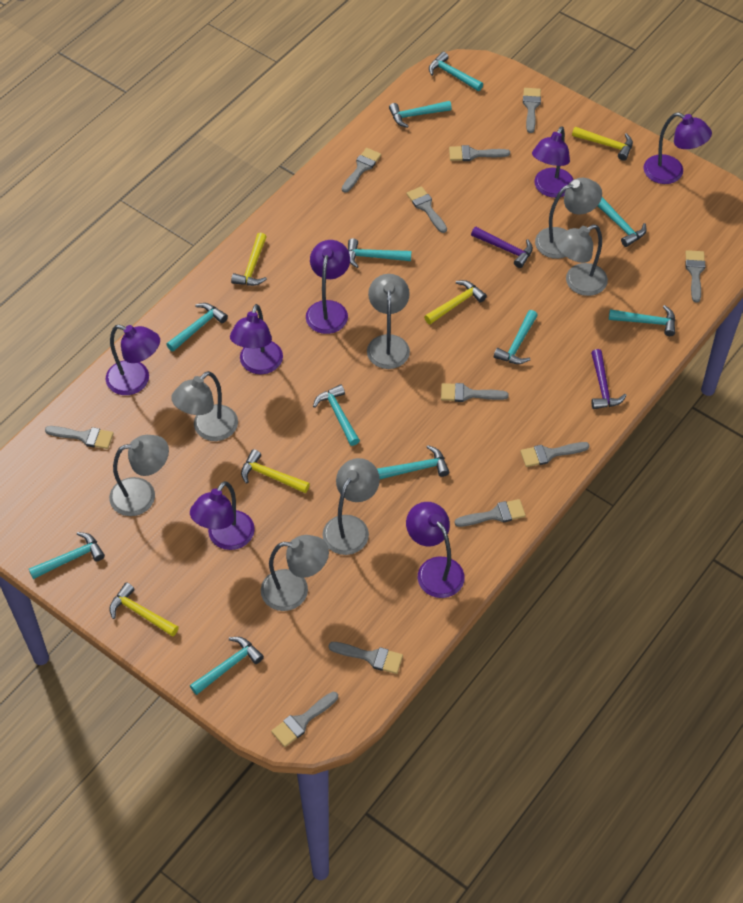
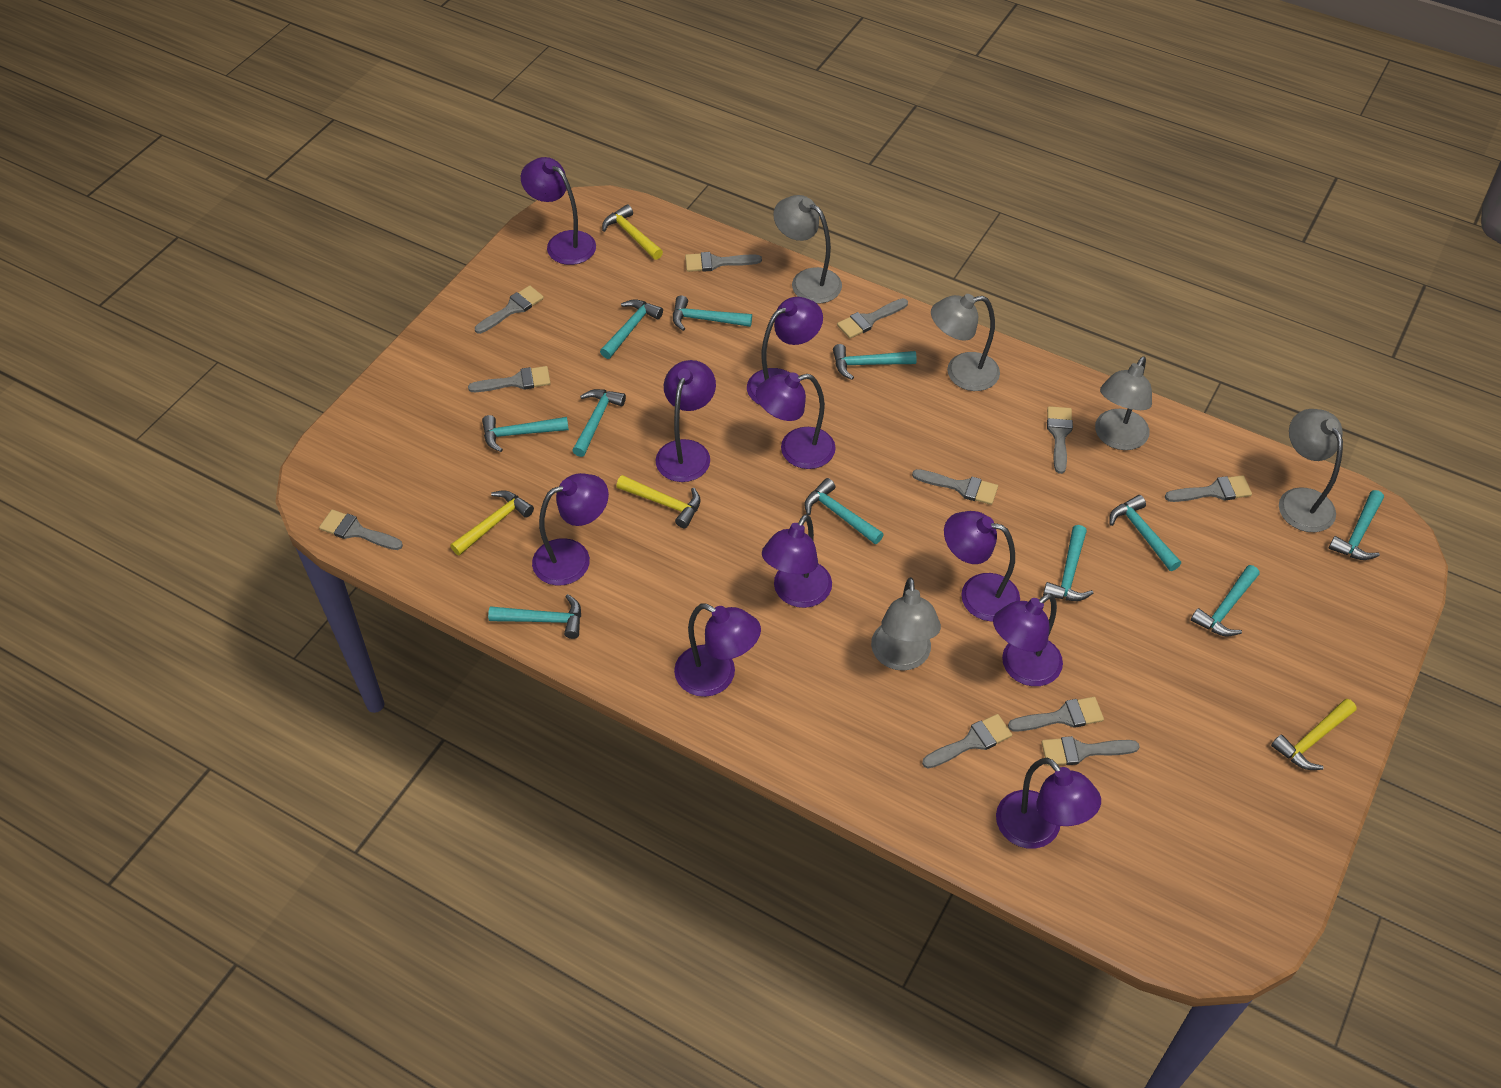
grey lamp: 7 -> 5
purple hammer: 2 -> 0
purple lamp: 7 -> 10
yellow hammer: 5 -> 4

